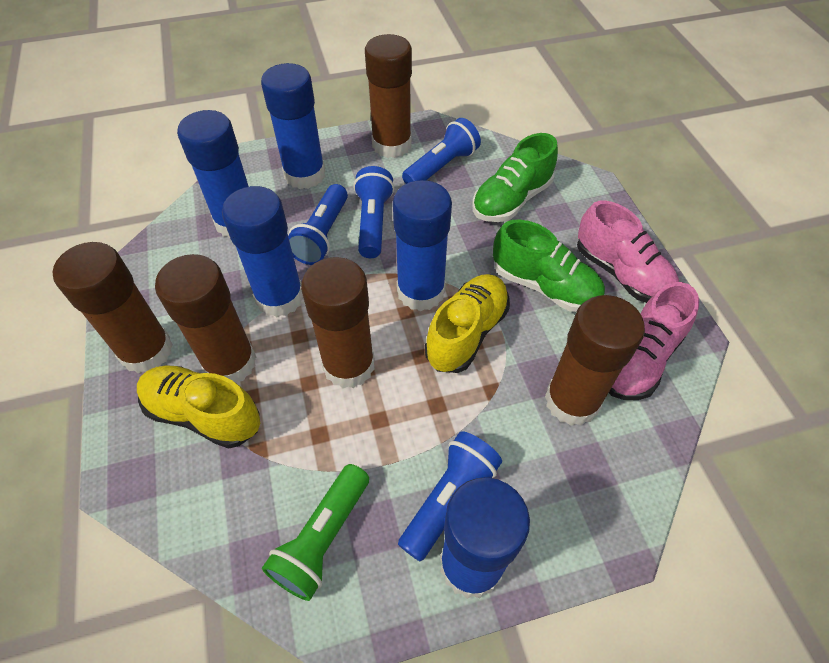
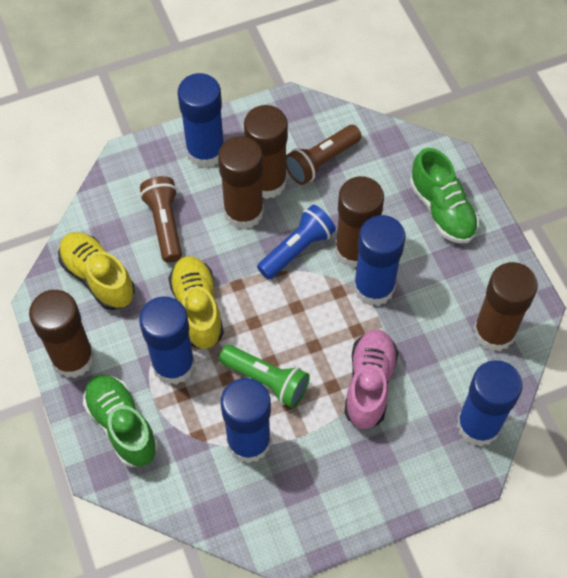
blue flashlight: 4 -> 1
brown flashlight: 0 -> 2
pink shoe: 2 -> 1

